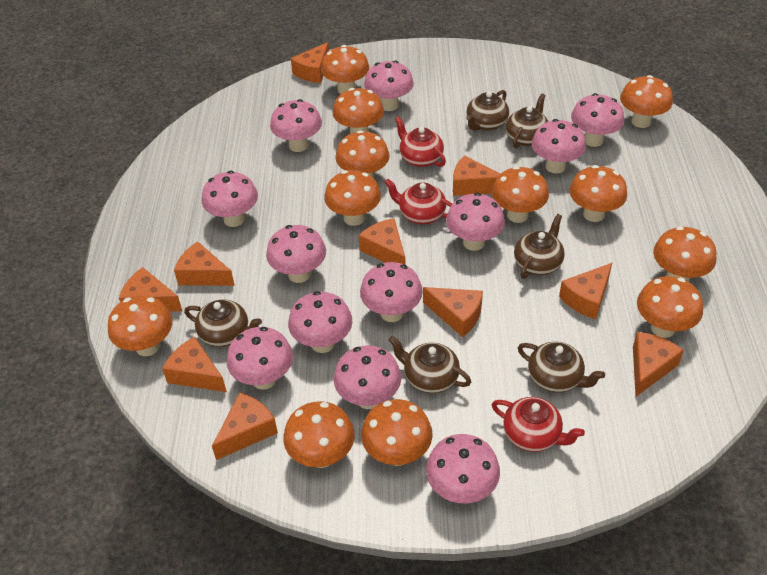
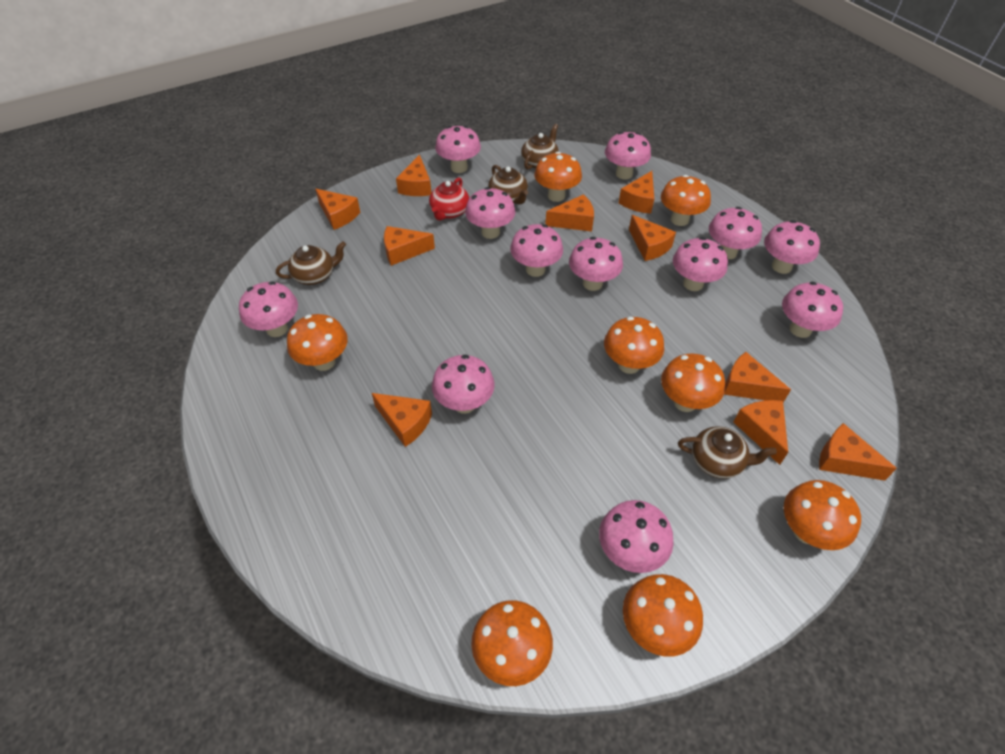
brown teapot: 6 -> 4
orange mushroom: 12 -> 8
red teapot: 3 -> 1

